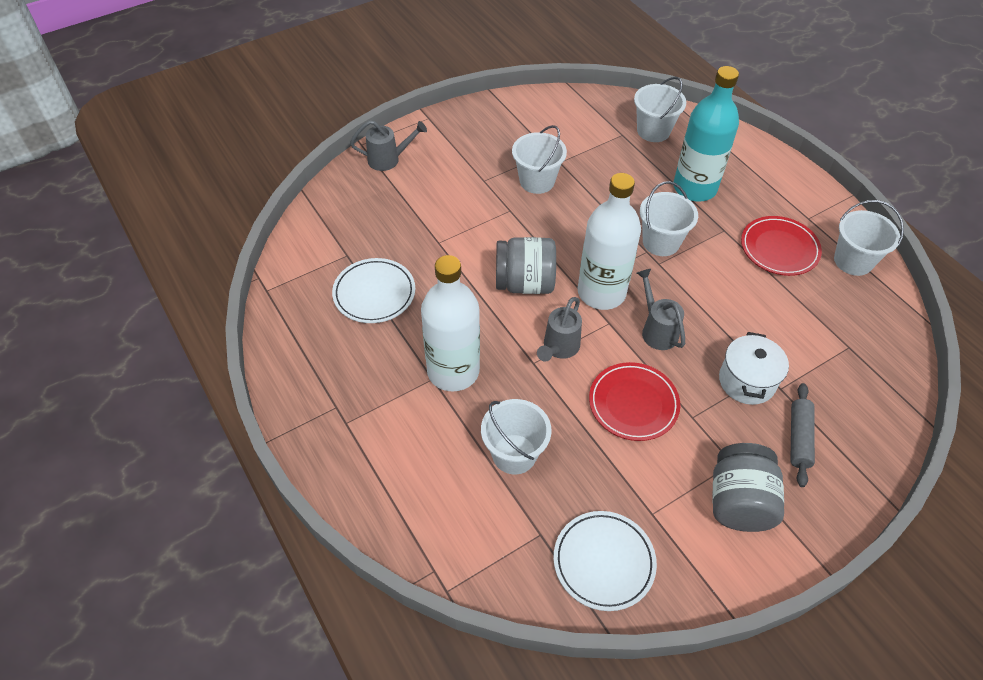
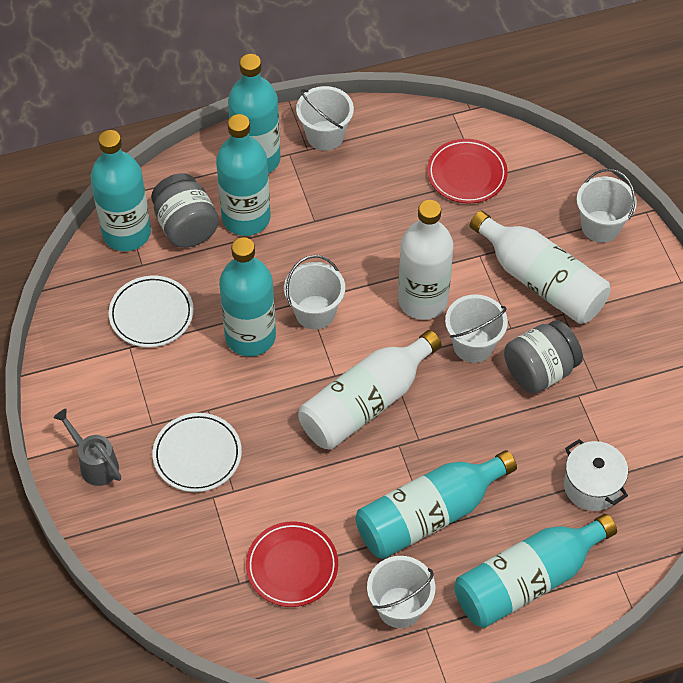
grey rolling pin: 1 -> 0
grey watering can: 3 -> 1
turquoise bottle: 1 -> 6
white bottle: 2 -> 3

